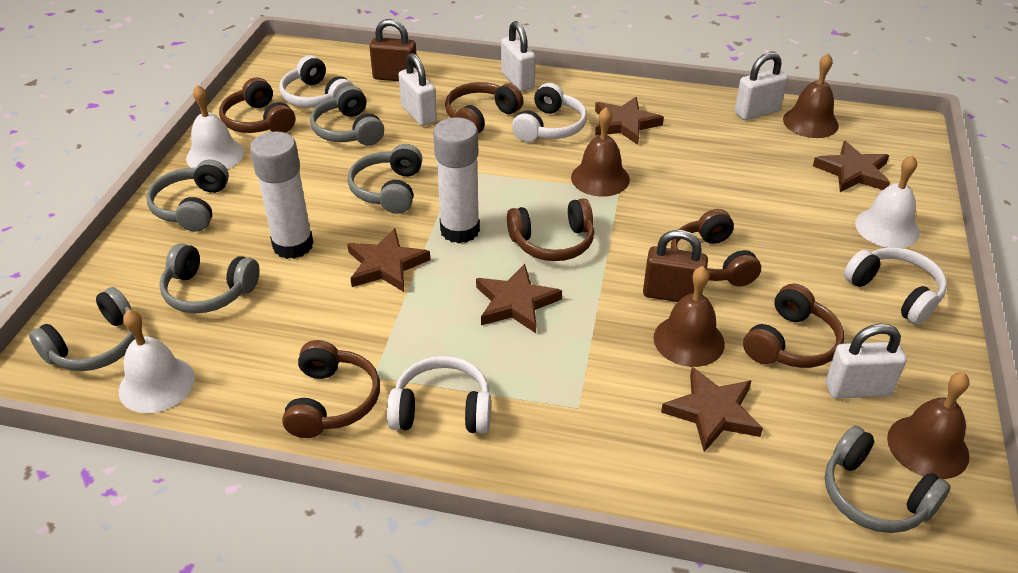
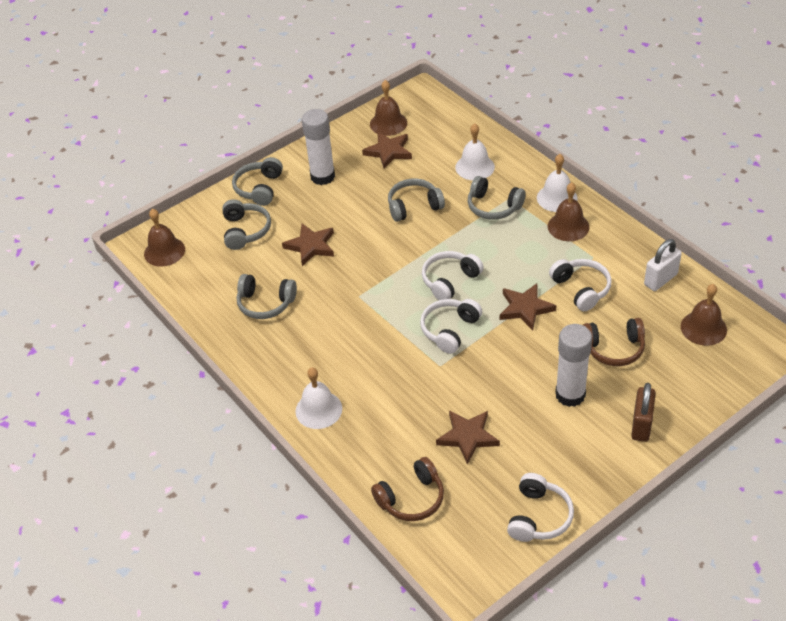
brown headphones: 6 -> 2
brown padlock: 2 -> 1
brown star: 5 -> 4
grey headphones: 6 -> 5
white padlock: 4 -> 1

